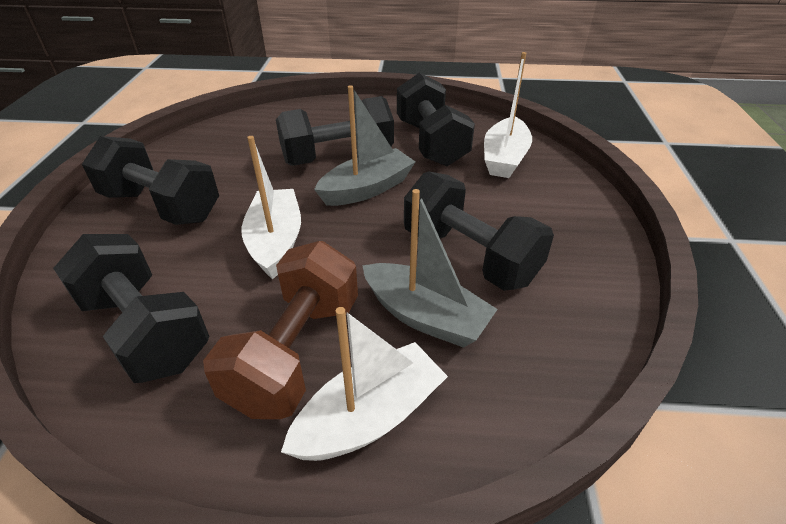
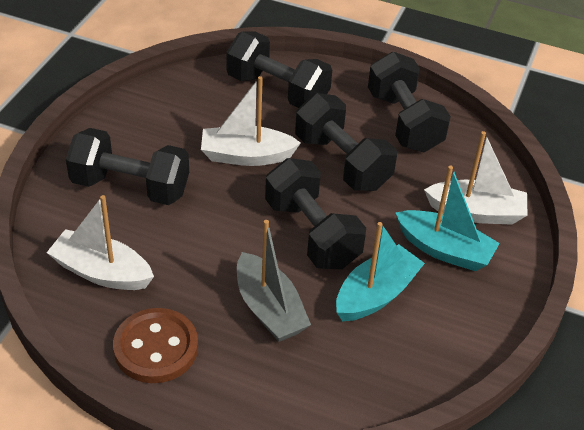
brown button: 0 -> 1
brown dumbbell: 1 -> 0
grey boat: 2 -> 1
turquoise boat: 0 -> 2

